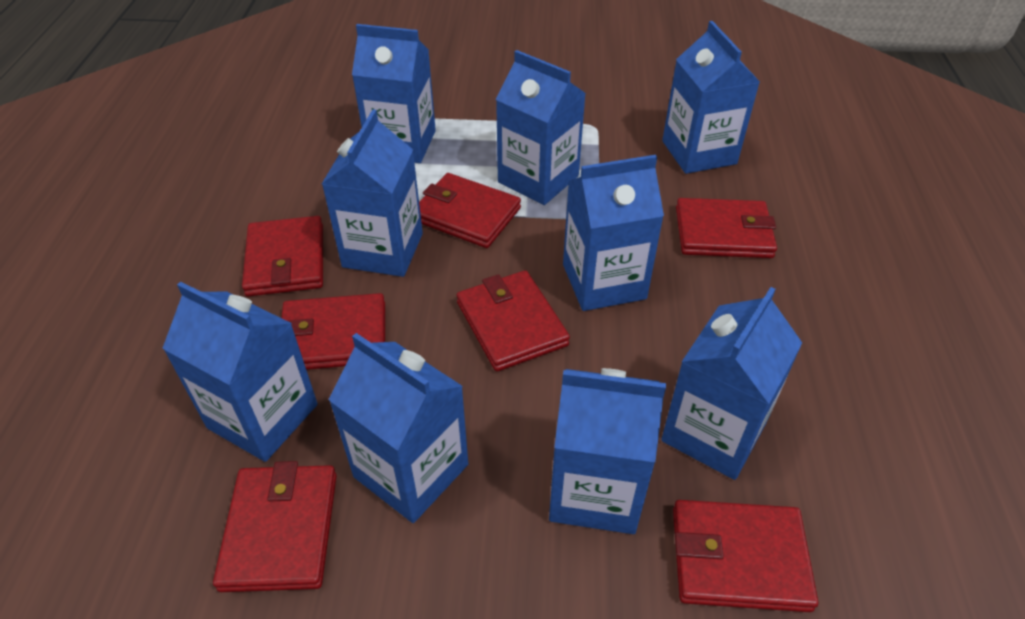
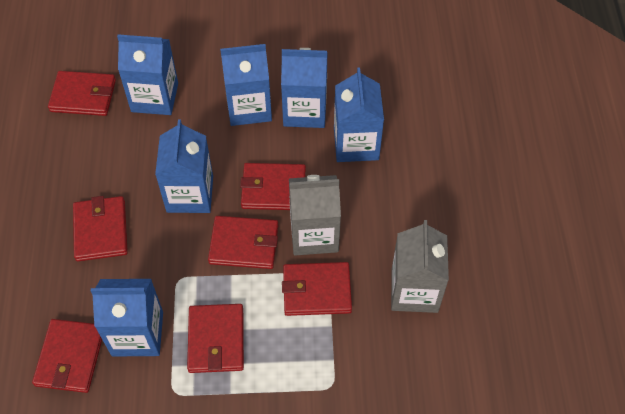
blue carton: 9 -> 6
grey carton: 0 -> 2

